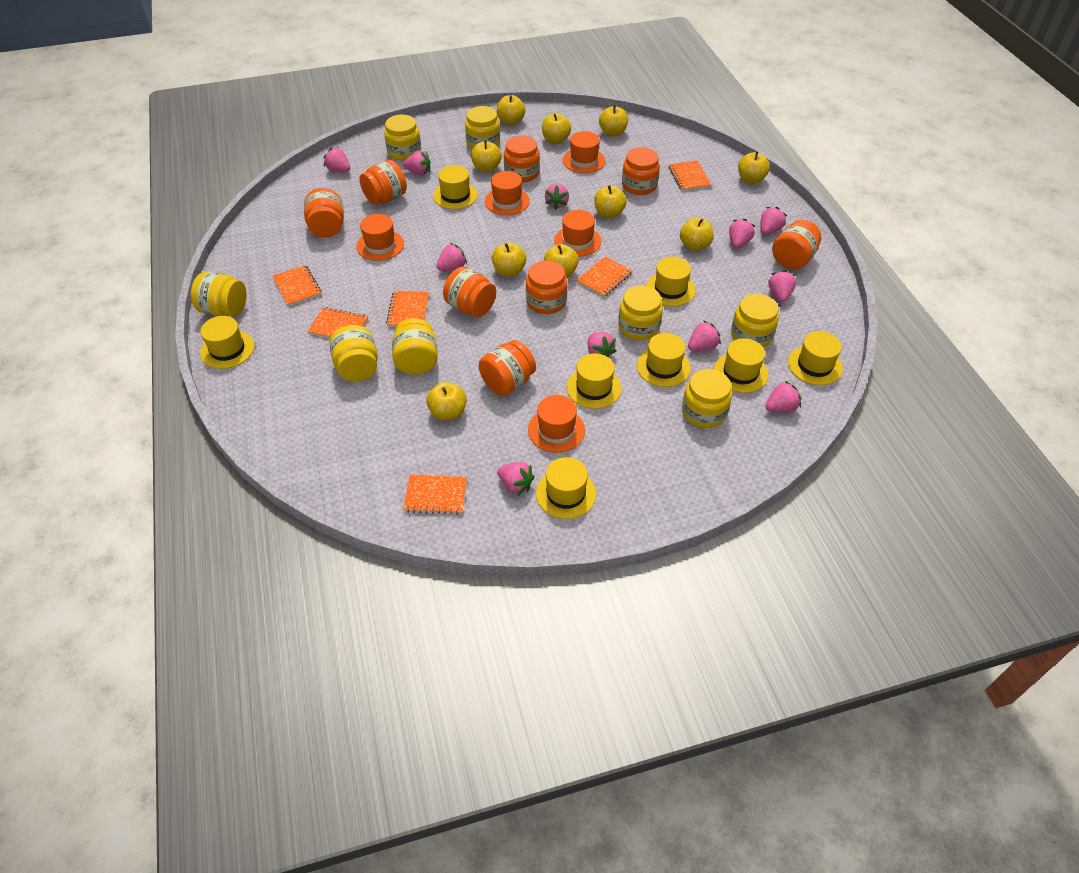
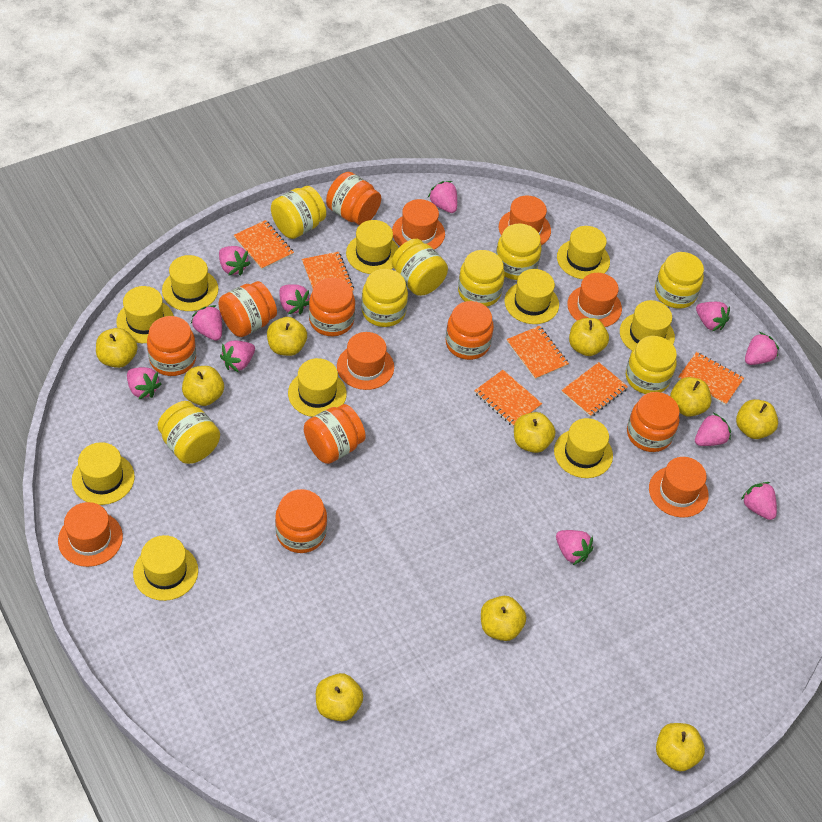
orange hat: 5 -> 6
yellow hat: 8 -> 10

